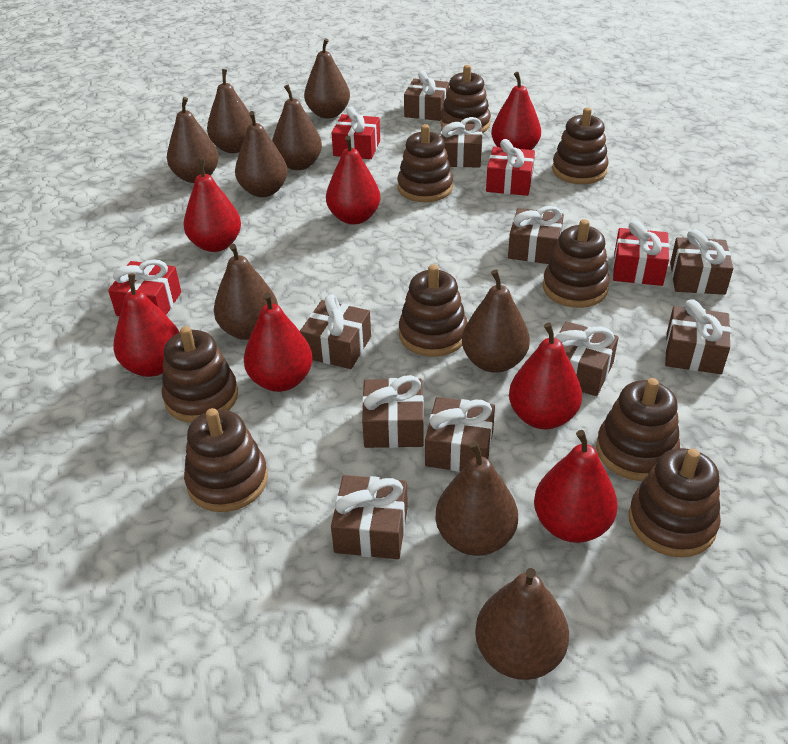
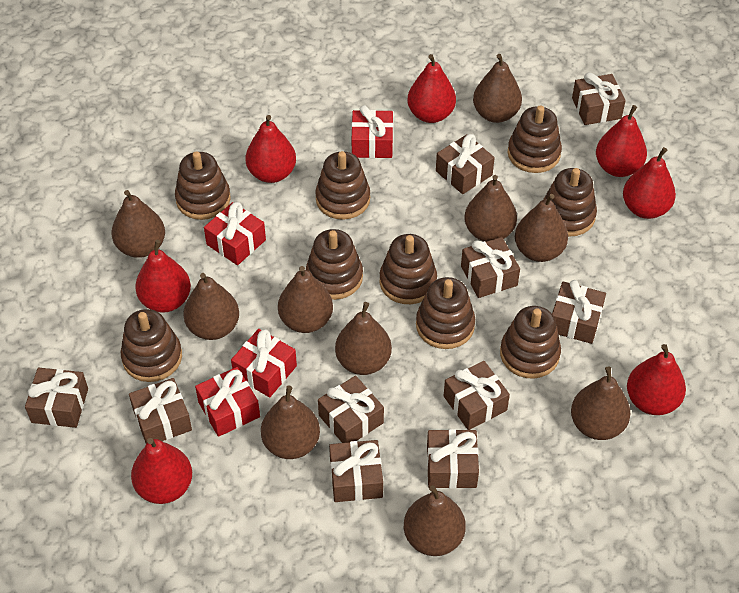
brown pear: 9 -> 10

